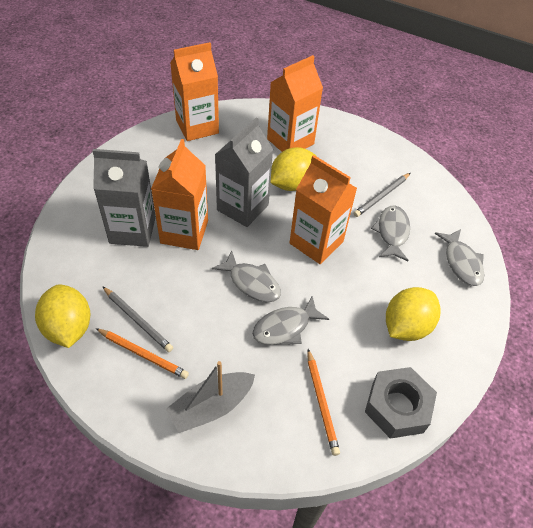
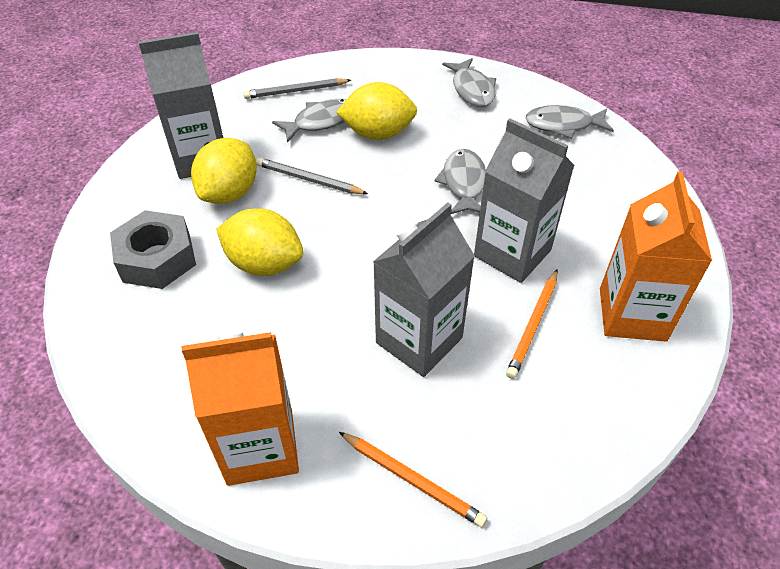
grey boat: 1 -> 0
grey carton: 2 -> 3
orange carton: 4 -> 2

